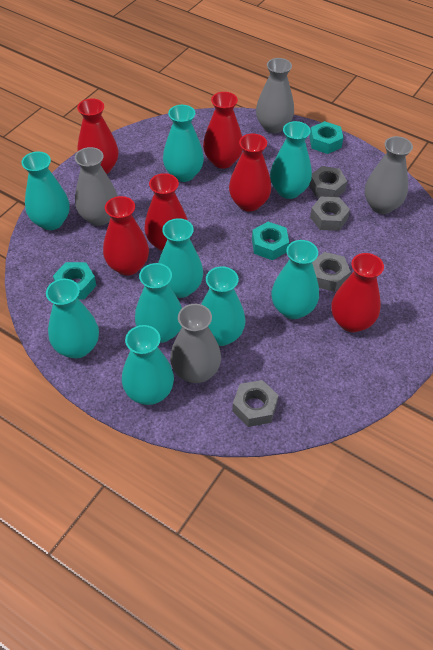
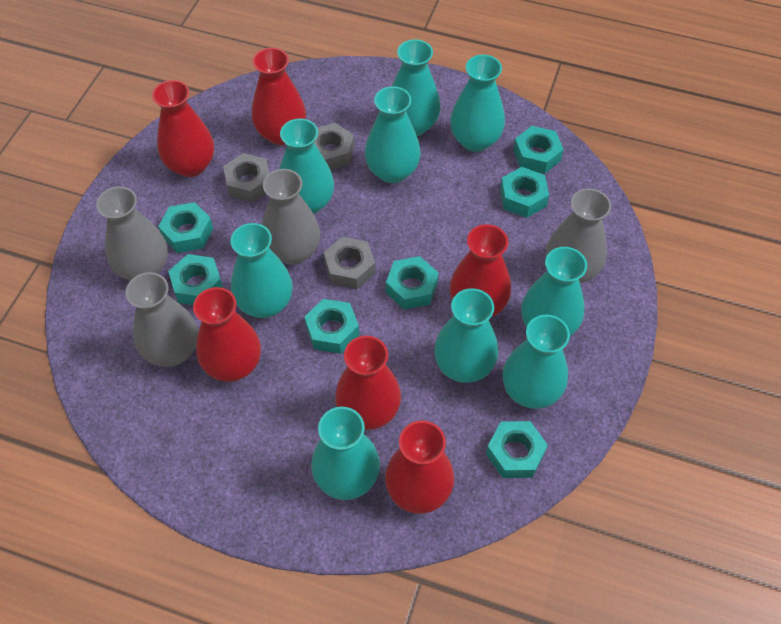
grey nut: 4 -> 3
turquoise nut: 3 -> 7

